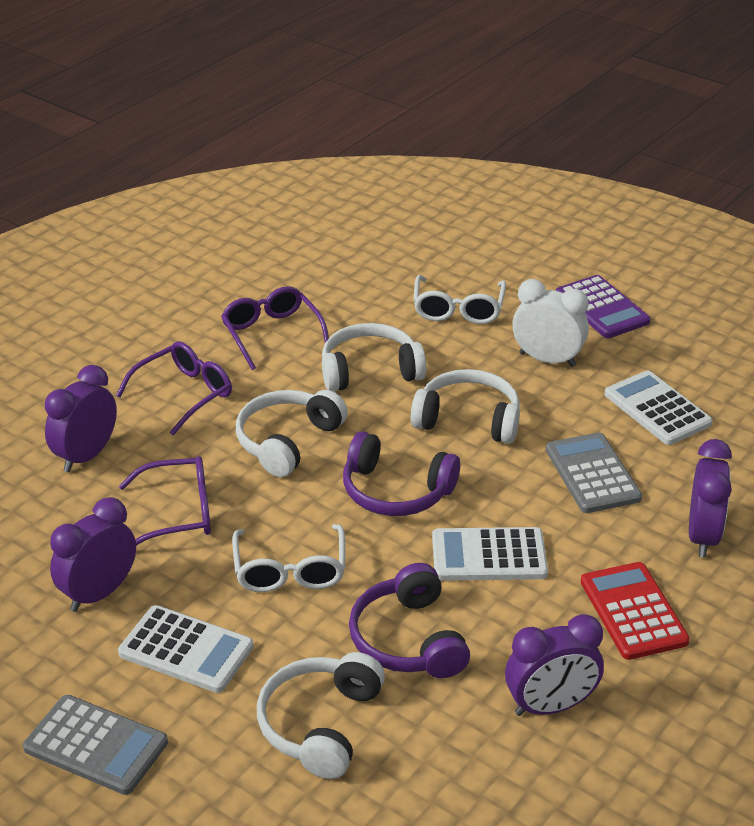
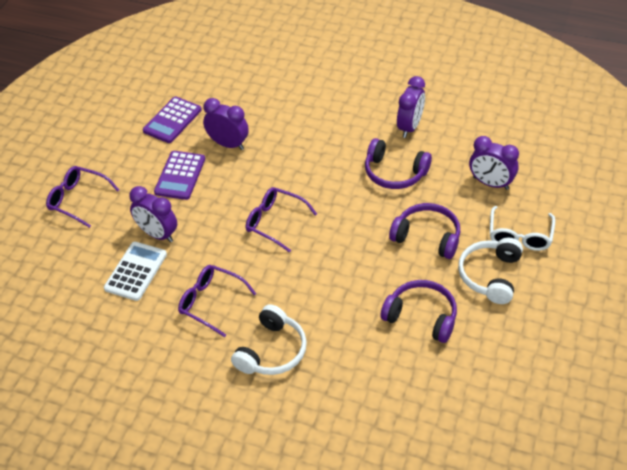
grey calculator: 2 -> 0
purple calculator: 1 -> 2
purple headphones: 2 -> 3
red calculator: 1 -> 0
white calculator: 3 -> 1
white clock: 1 -> 0
white glasses: 2 -> 1
white headphones: 4 -> 2

